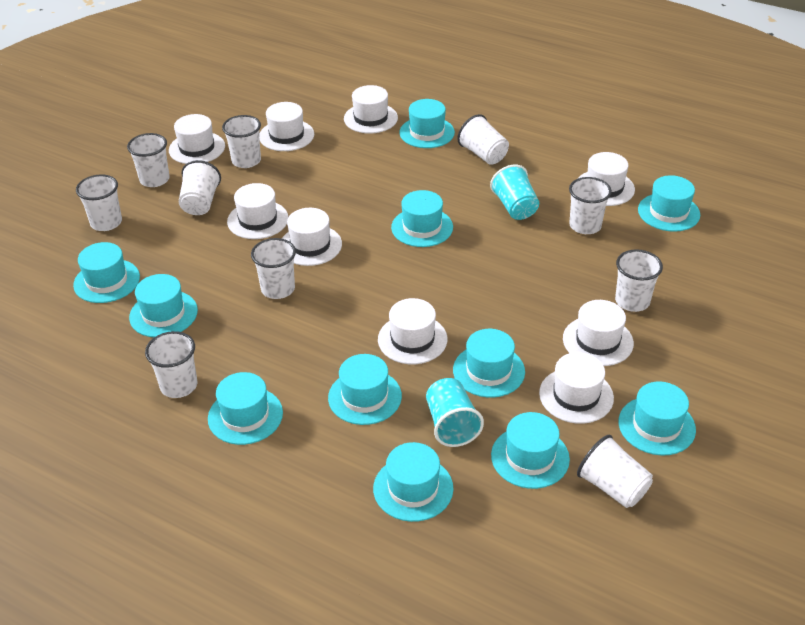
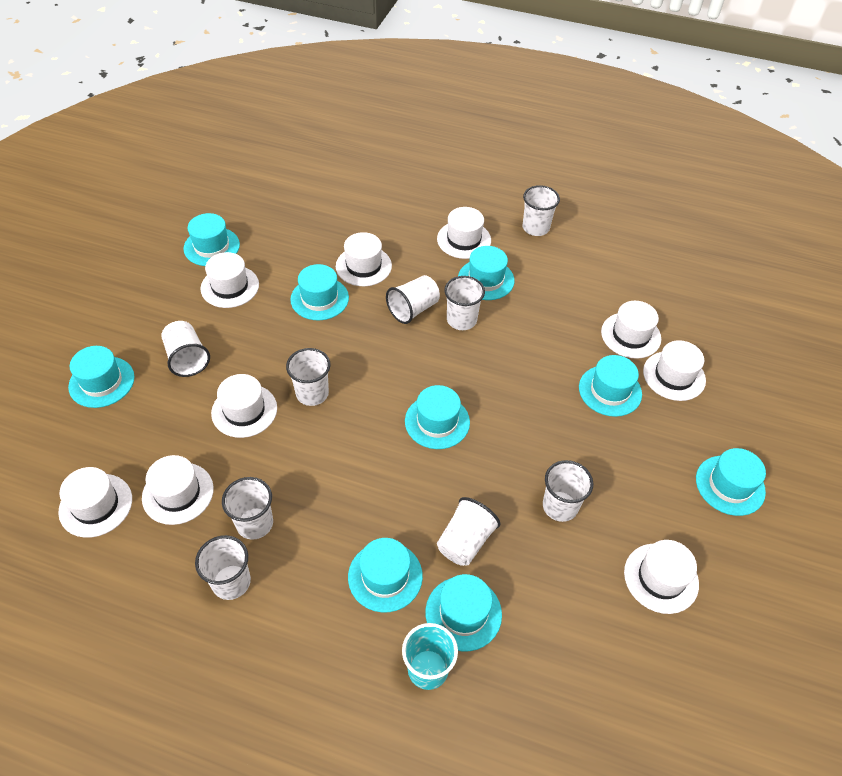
turquoise cup: 2 -> 1
turquoise hat: 11 -> 9
white cup: 10 -> 9

